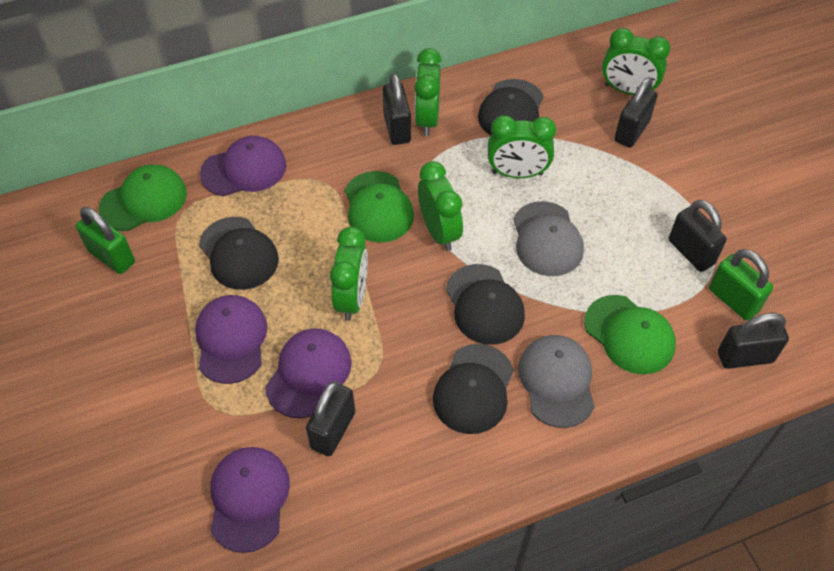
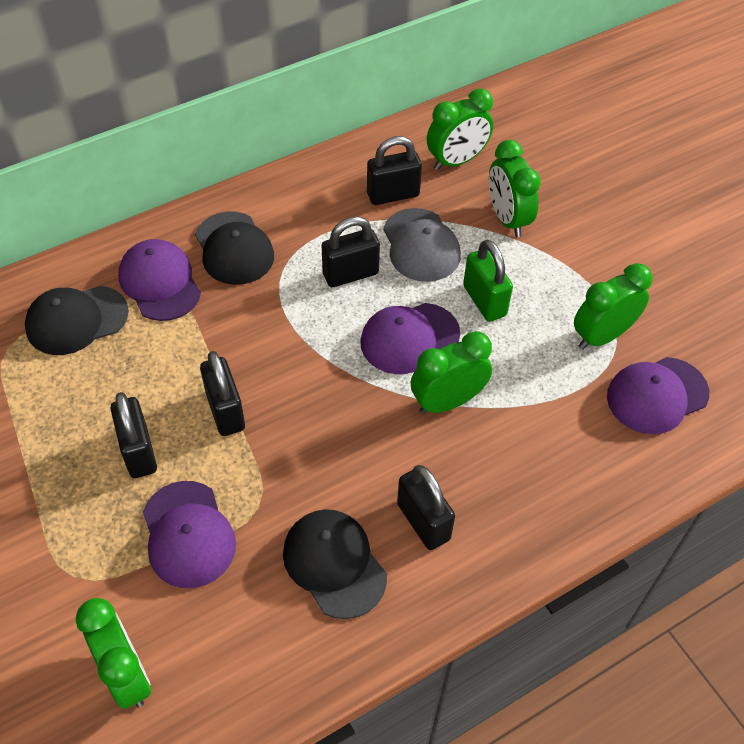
black cap: 4 -> 3
green cap: 3 -> 0
green padlock: 2 -> 1
grey cap: 2 -> 1

